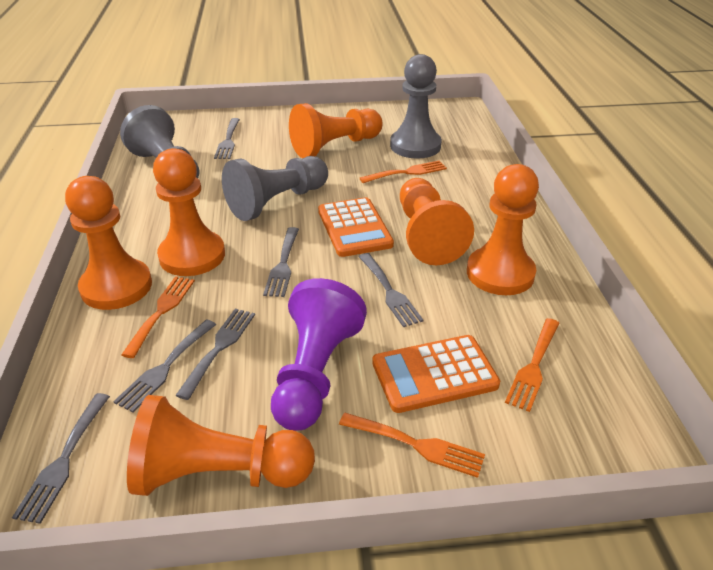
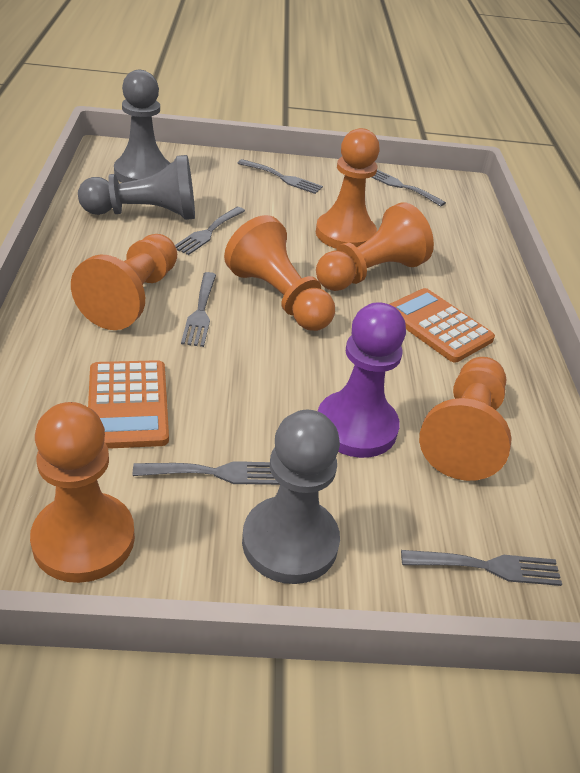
orange fork: 4 -> 0

